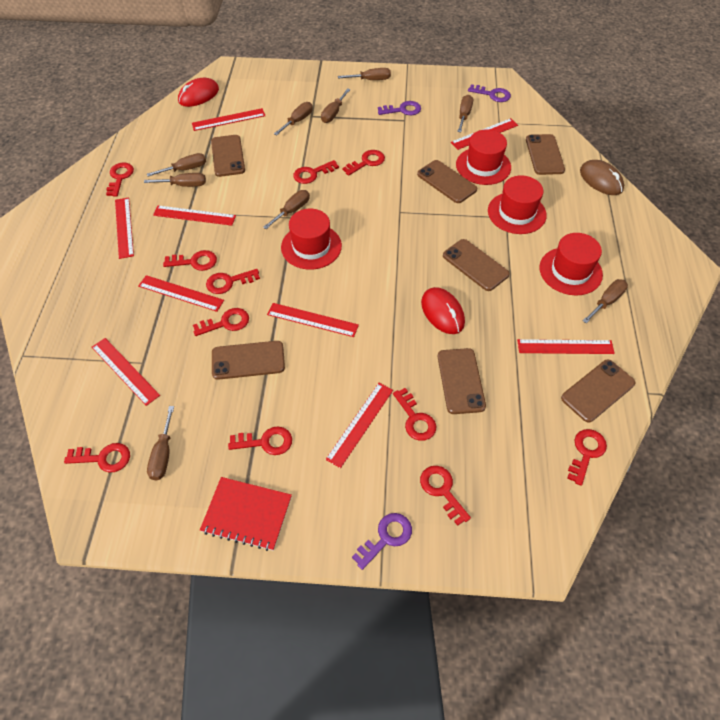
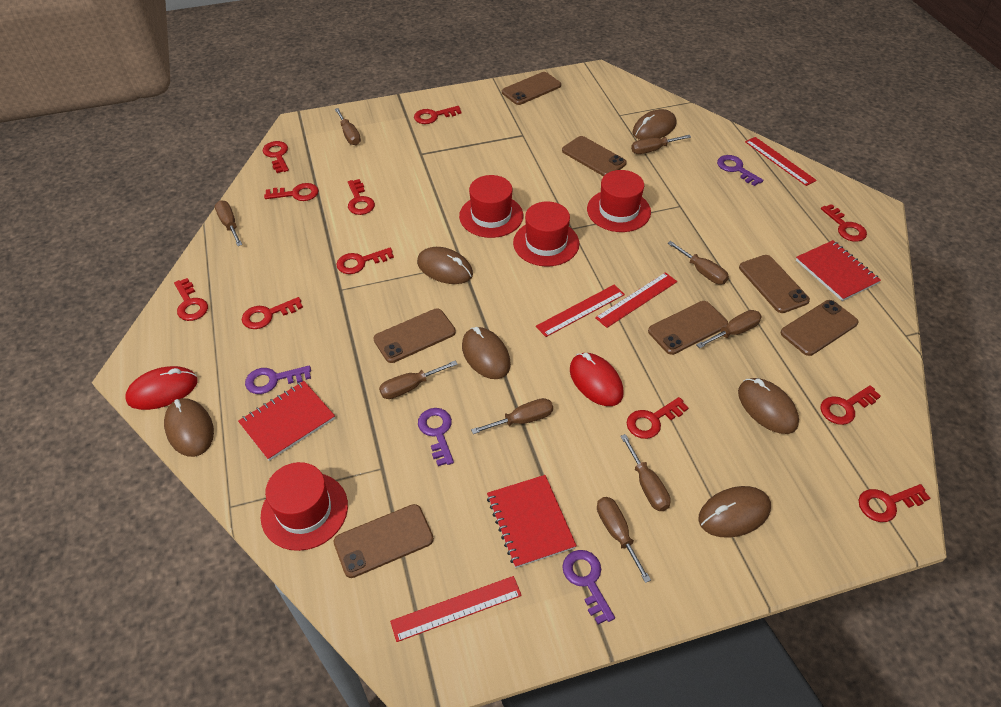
brown mouse: 1 -> 6
purple key: 3 -> 4
red notebook: 1 -> 3
red ruler: 9 -> 4

